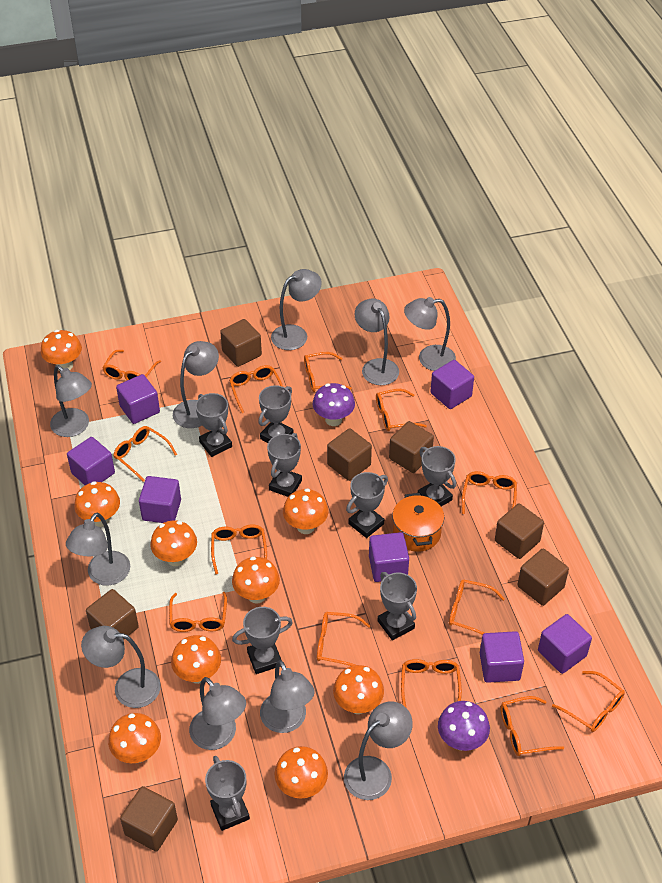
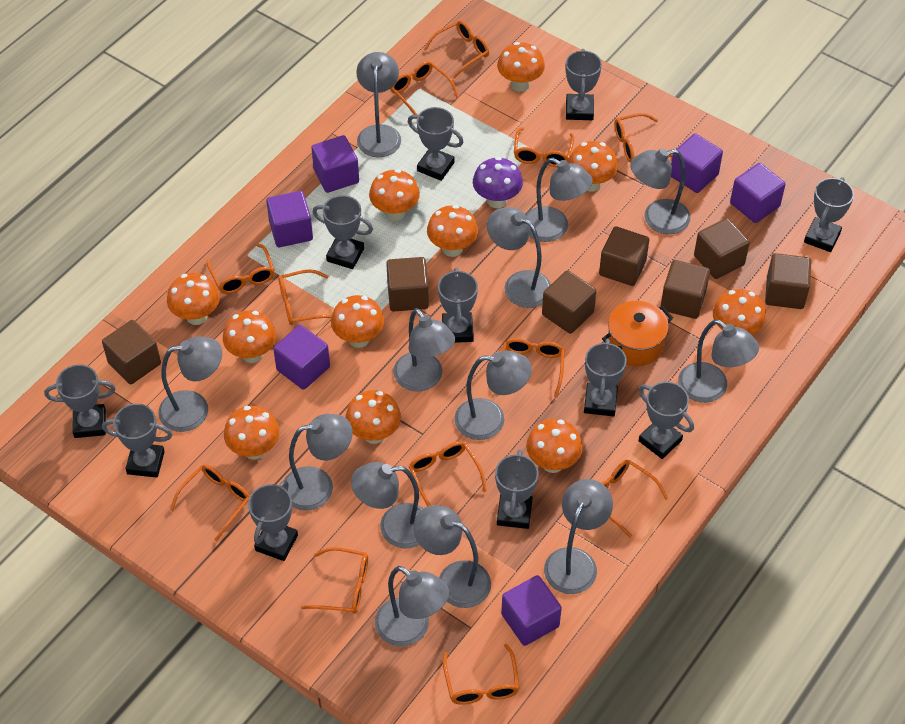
grey lamp: 10 -> 13
grey trophy: 8 -> 11
orange glasses: 13 -> 12
orange mushroom: 9 -> 11
purple cube: 7 -> 6
purple mushroom: 2 -> 1

